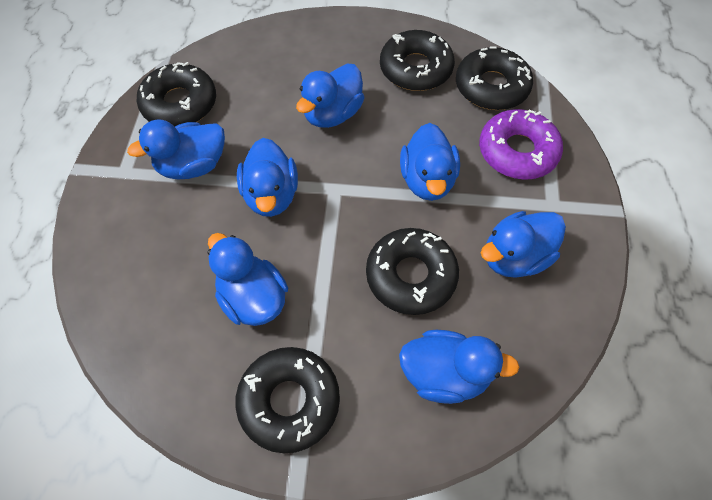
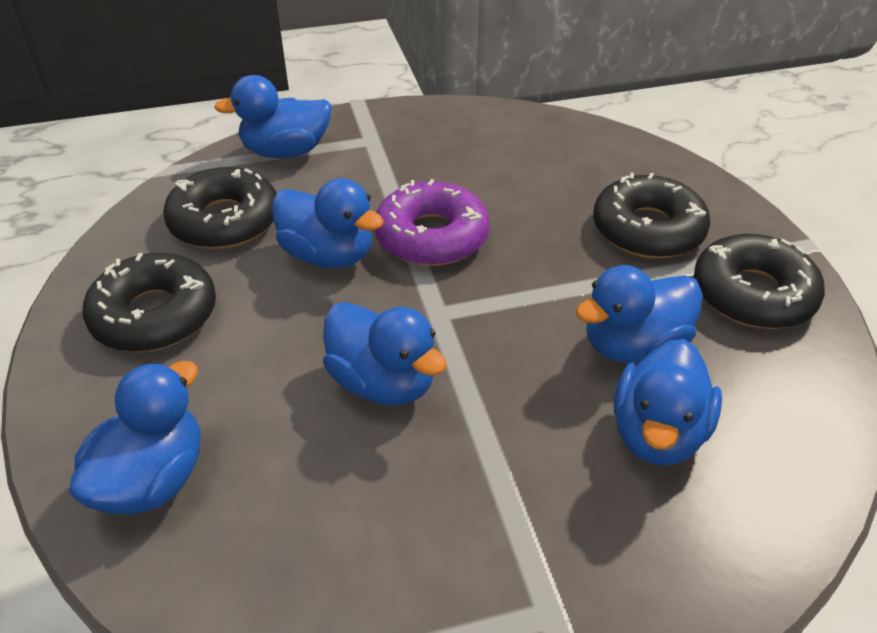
black donut: 5 -> 4
blue duck: 7 -> 6

